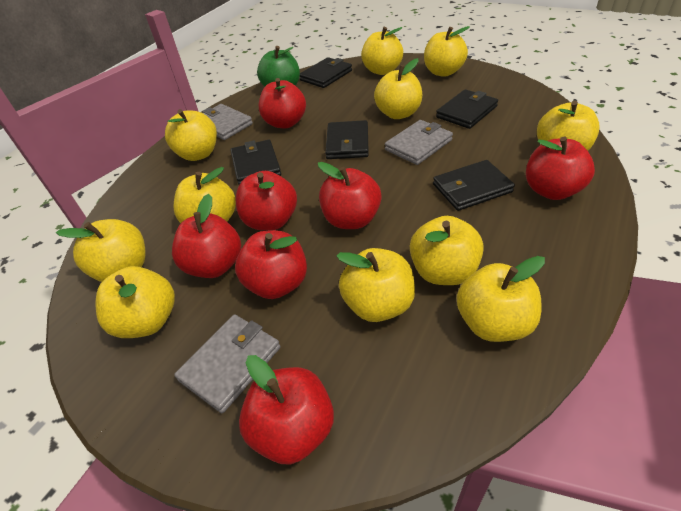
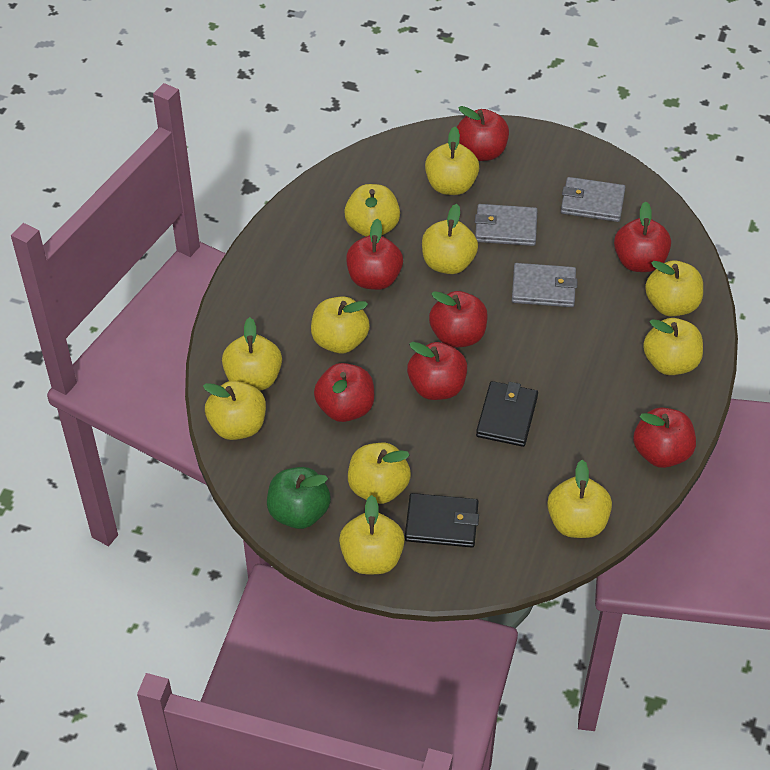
black wallet: 5 -> 2

